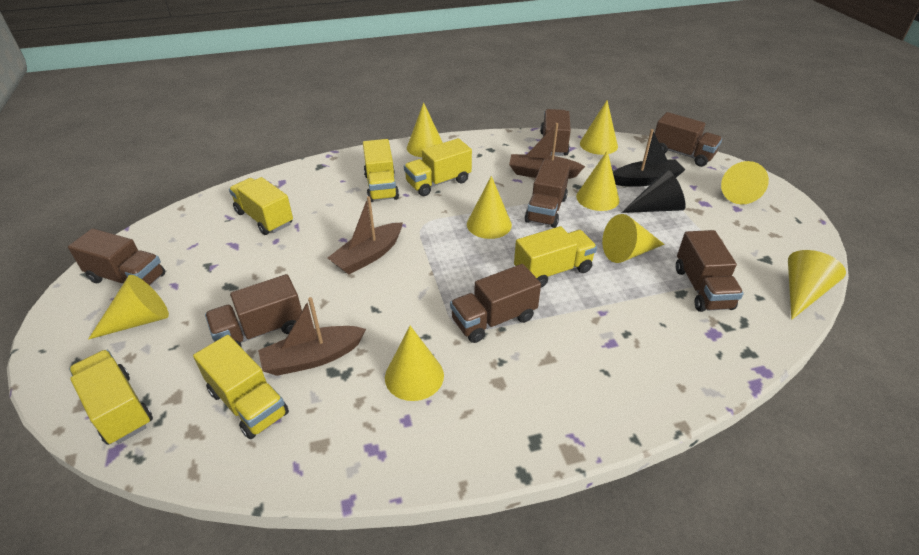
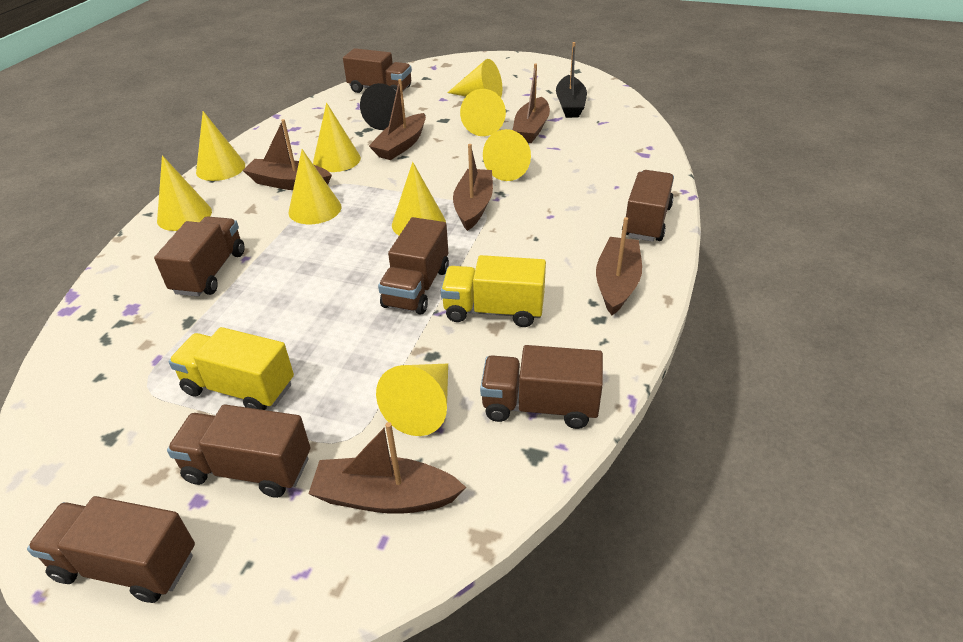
brown boat: 3 -> 6
yellow truck: 6 -> 2

